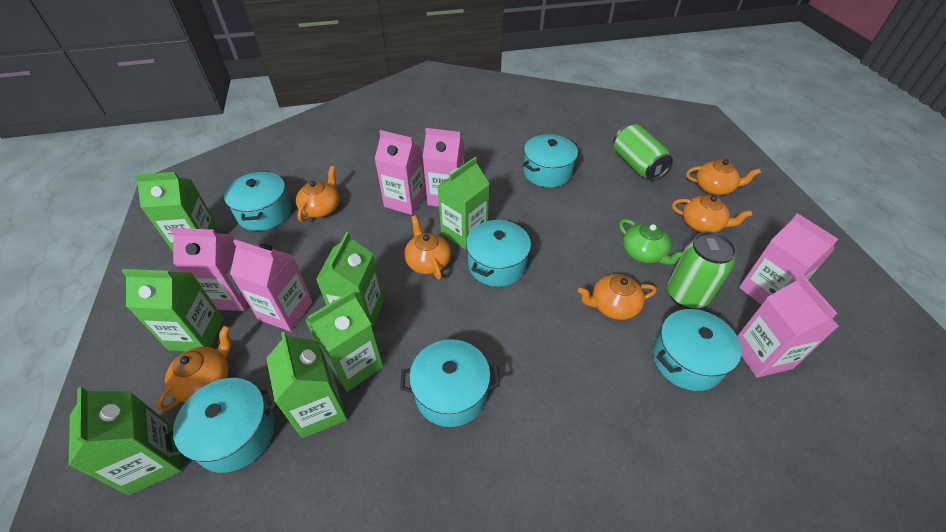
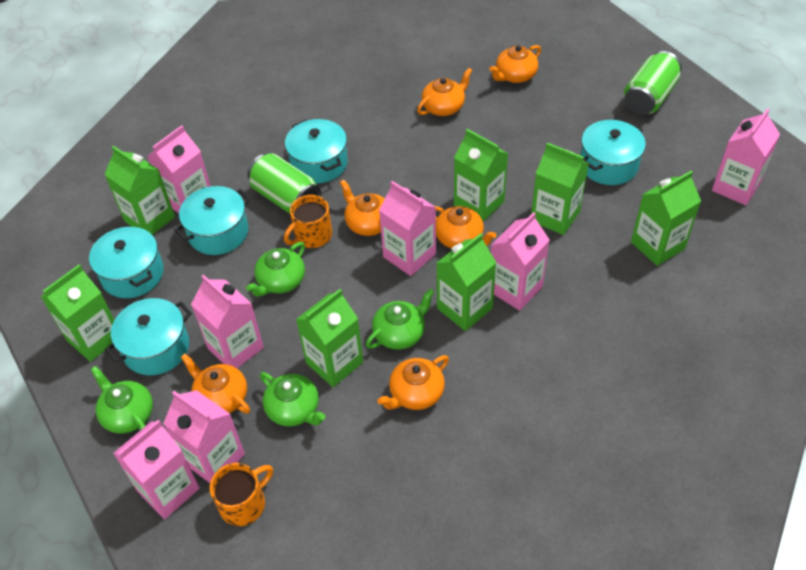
green teapot: 1 -> 4
orange mug: 0 -> 2
pink carton: 6 -> 7
turquoise pot: 6 -> 5

